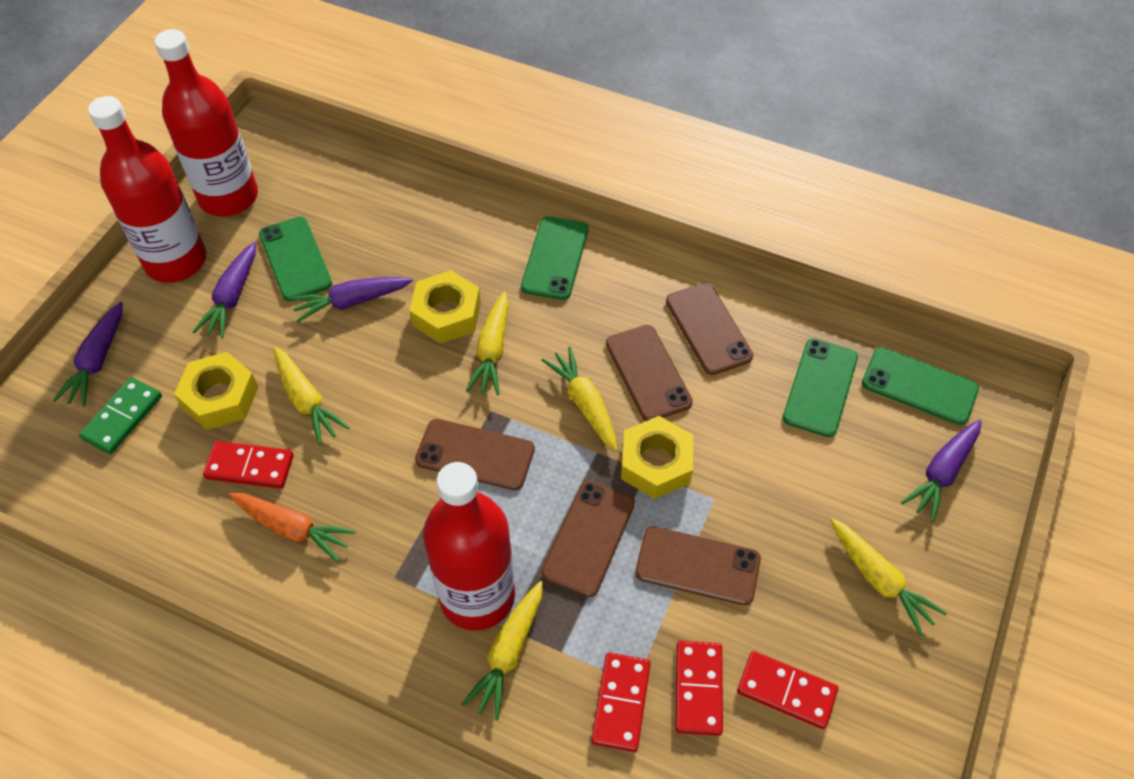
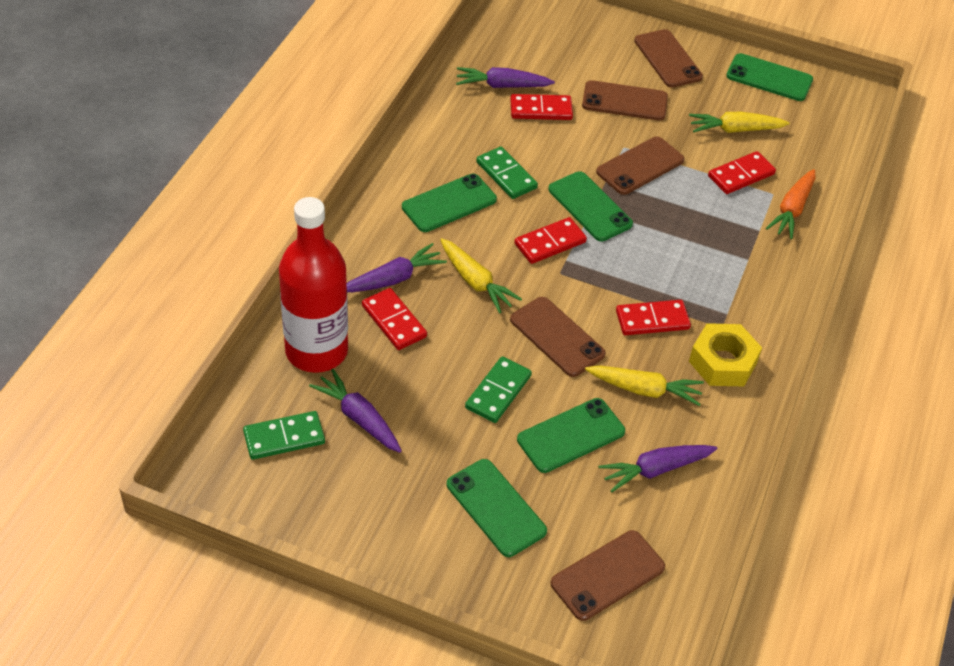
green domino: 1 -> 3
green phone: 4 -> 5
red bottle: 3 -> 1
red domino: 4 -> 5
yellow carrot: 5 -> 3
yellow nut: 3 -> 1

